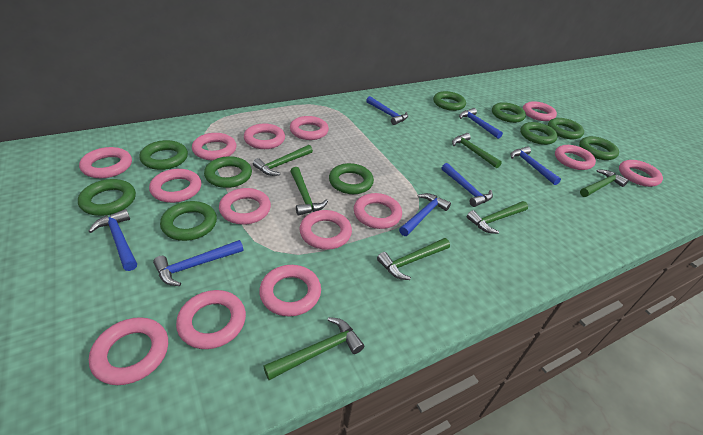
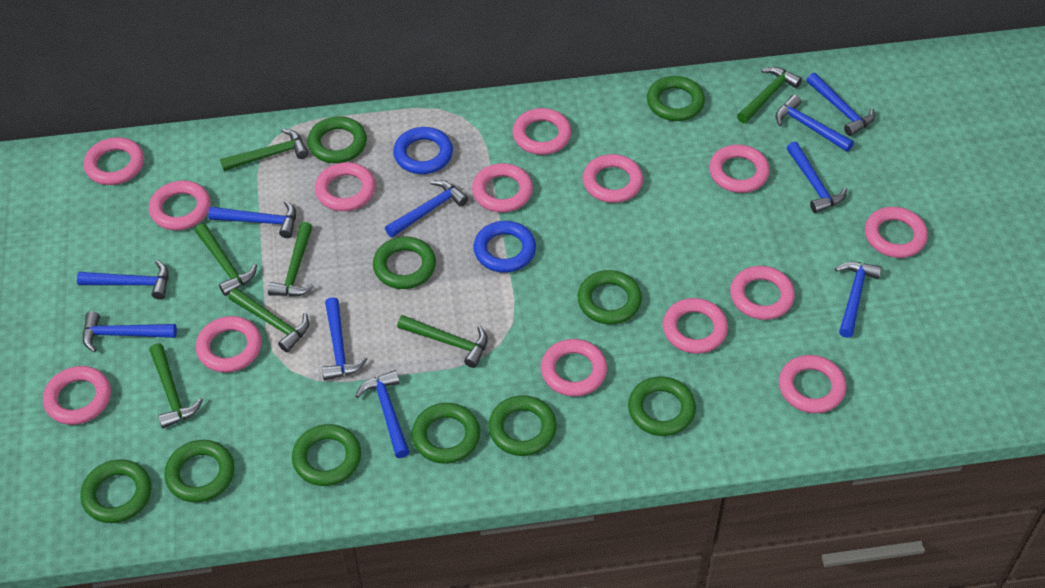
blue hammer: 7 -> 10
blue ring: 0 -> 2

